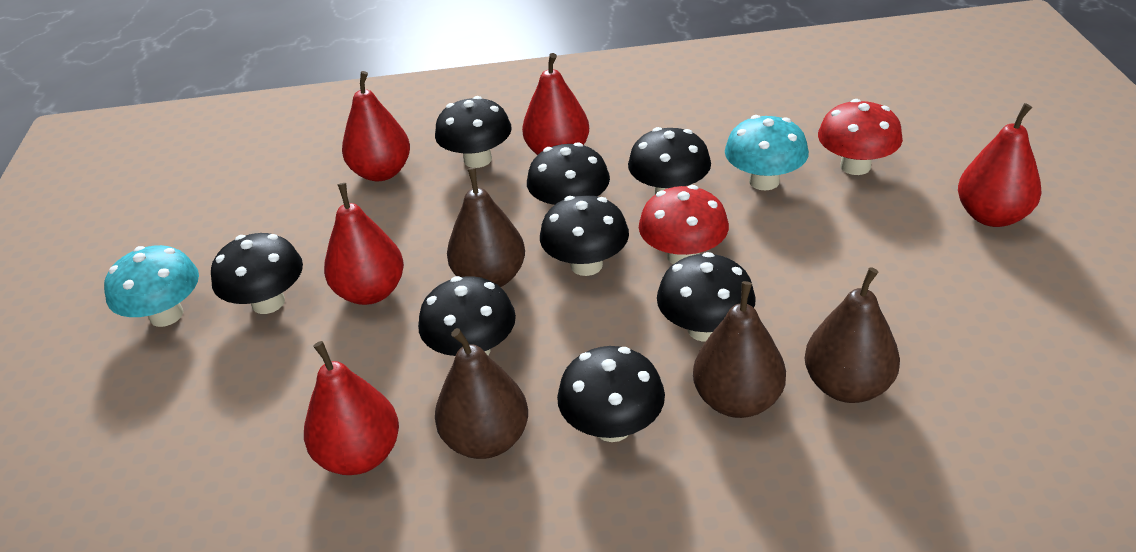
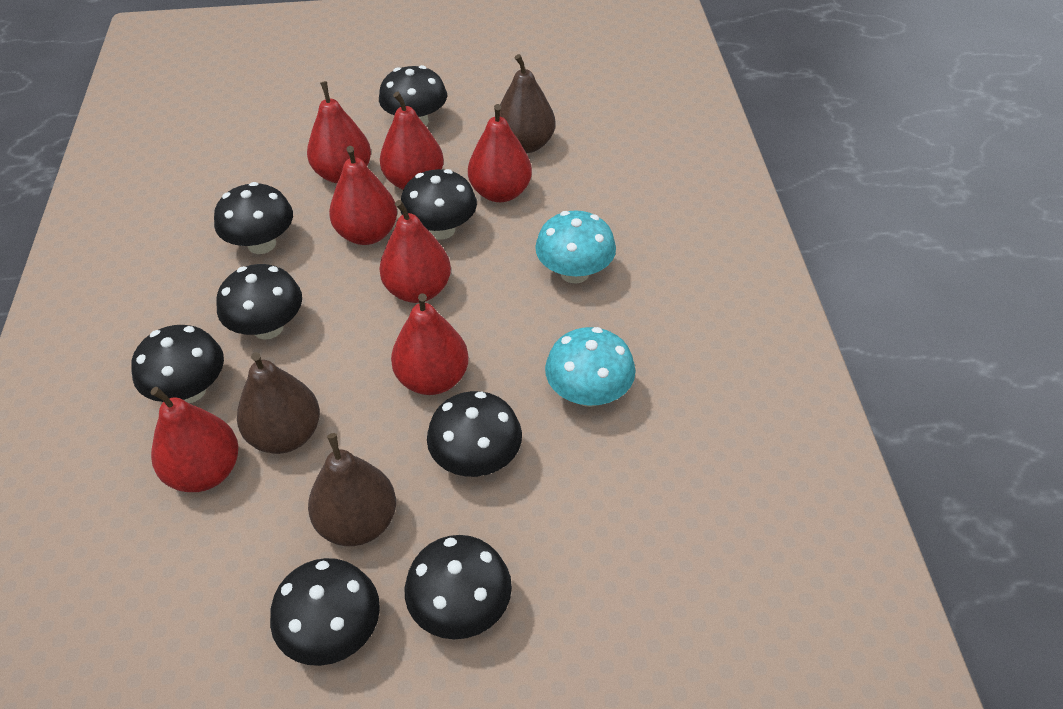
brown pear: 4 -> 3
red mushroom: 2 -> 0
red pear: 5 -> 7

